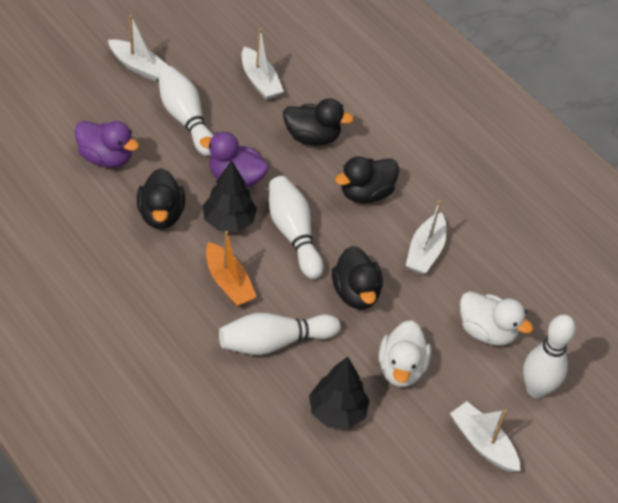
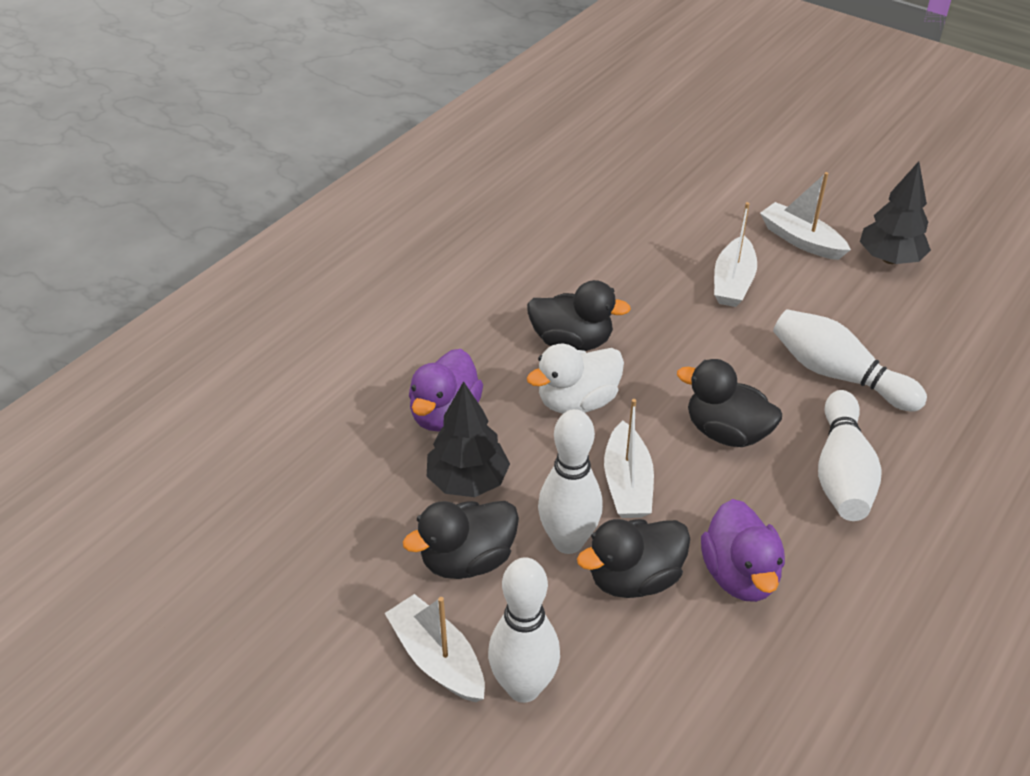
orange boat: 1 -> 0
white duck: 2 -> 1

